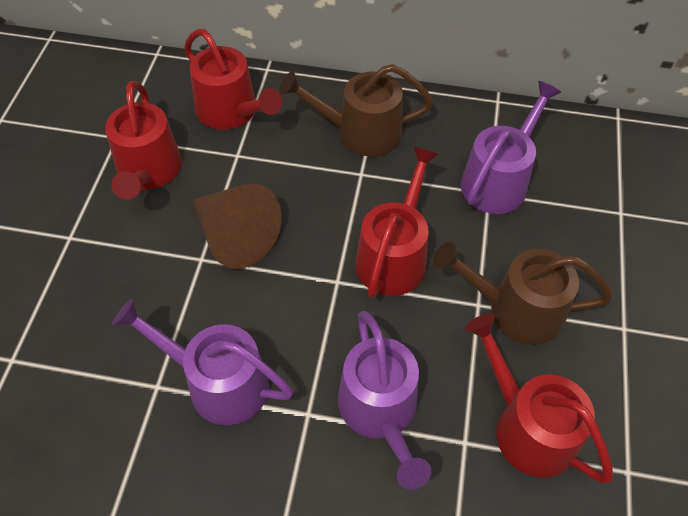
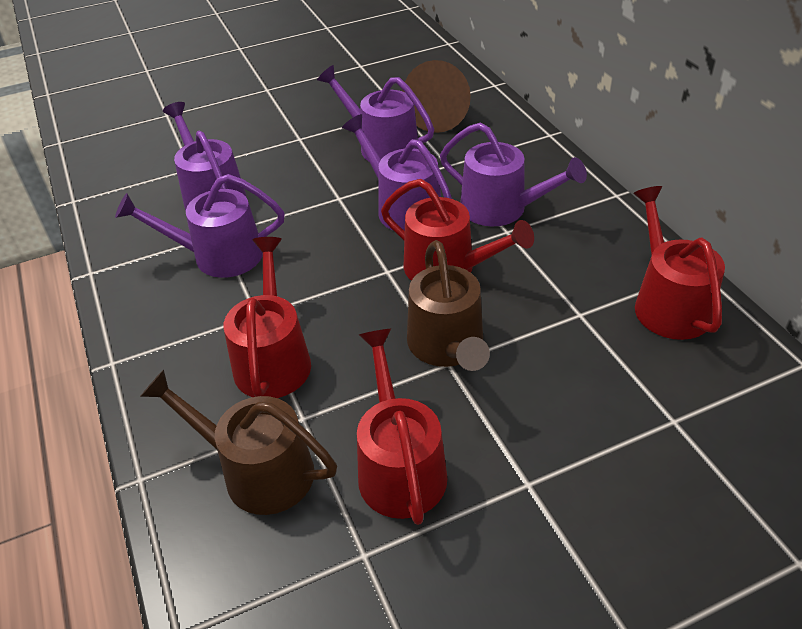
purple watering can: 3 -> 5

